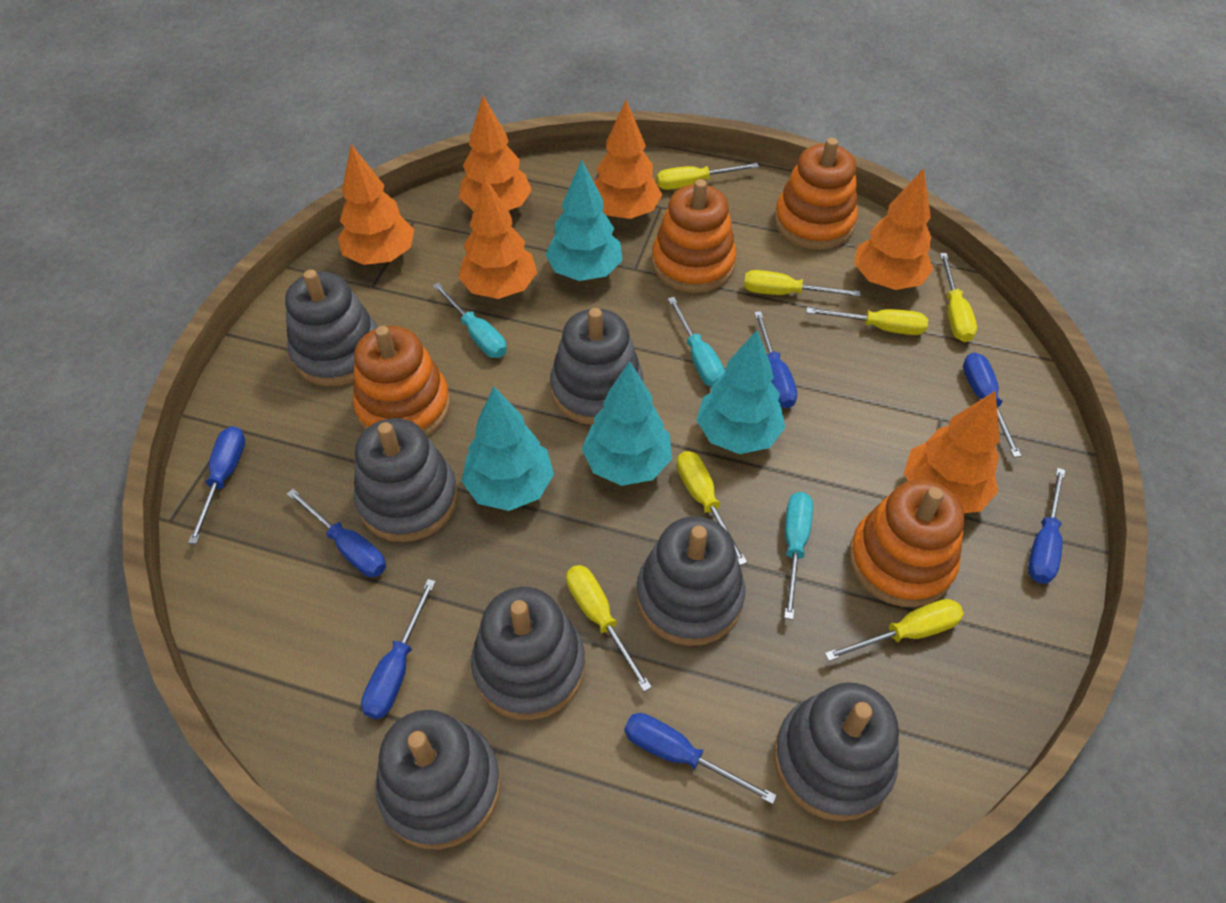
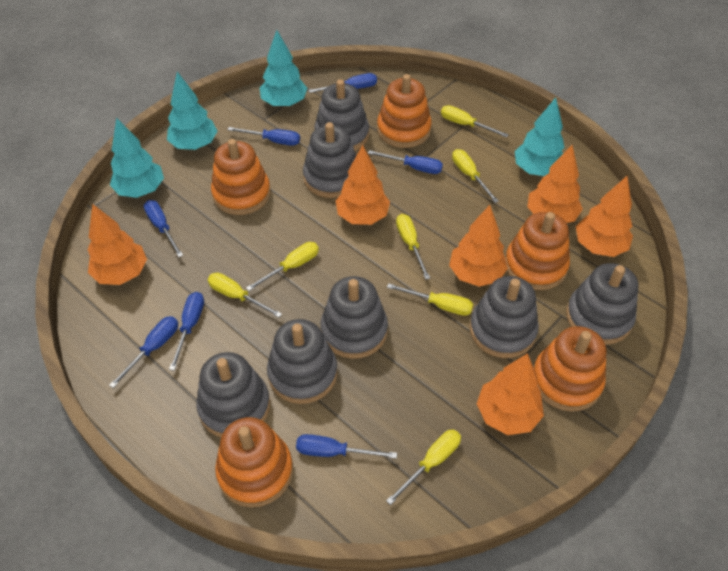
orange stacking toy: 4 -> 5
turquoise screwdriver: 3 -> 0

